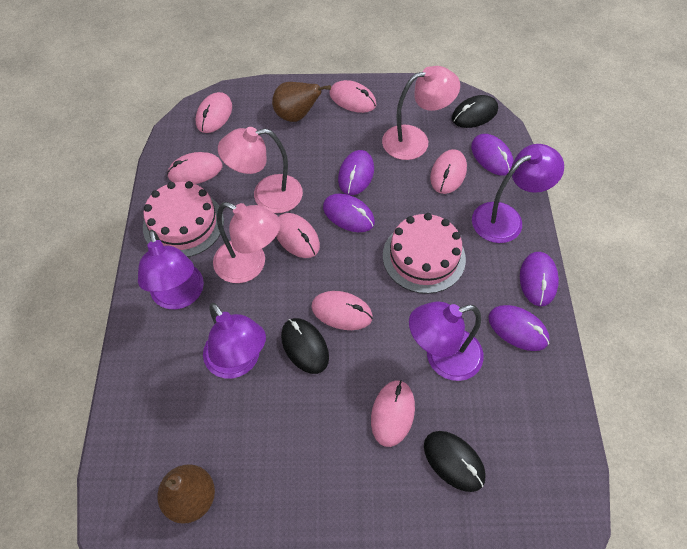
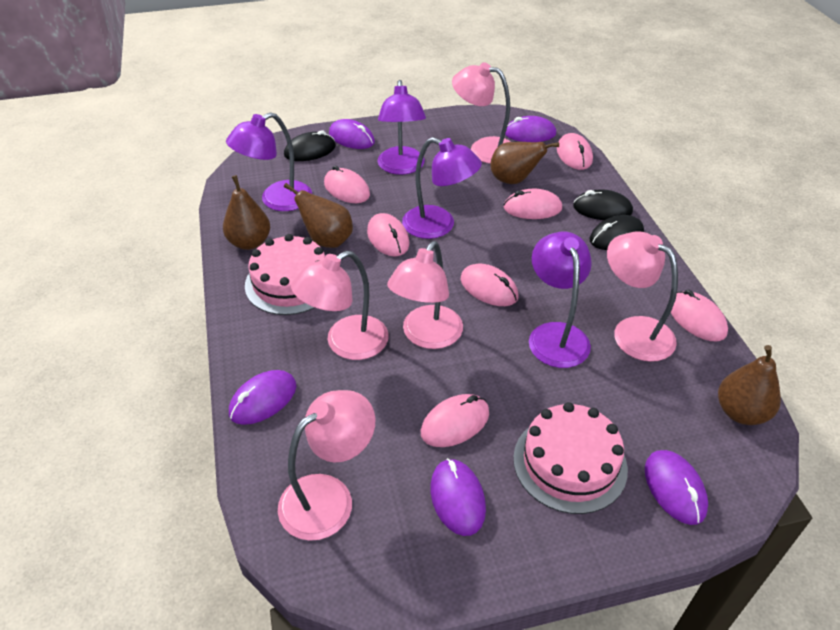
brown pear: 2 -> 4
pink lamp: 3 -> 5

